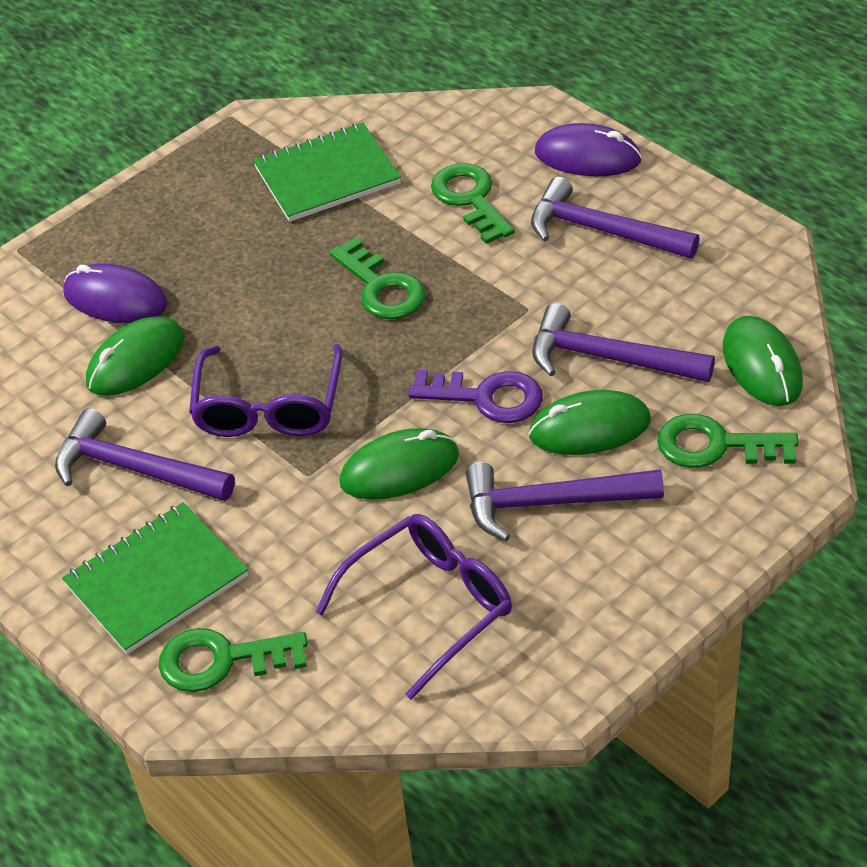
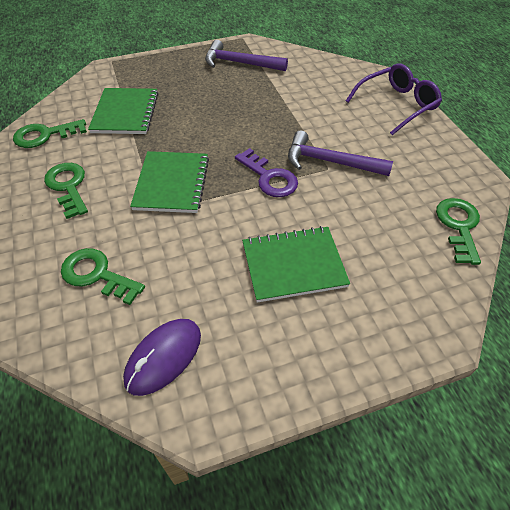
green mouse: 4 -> 0
green notebook: 2 -> 3
purple glasses: 2 -> 1
purple hammer: 4 -> 2
purple mouse: 2 -> 1

